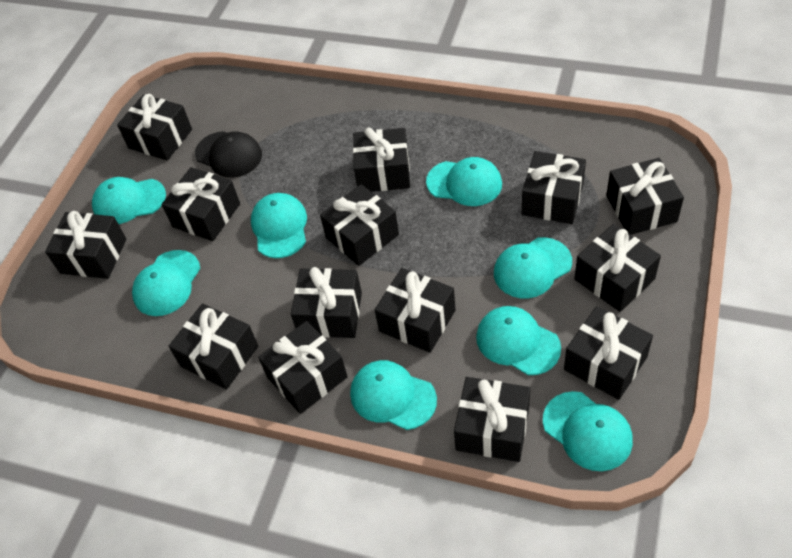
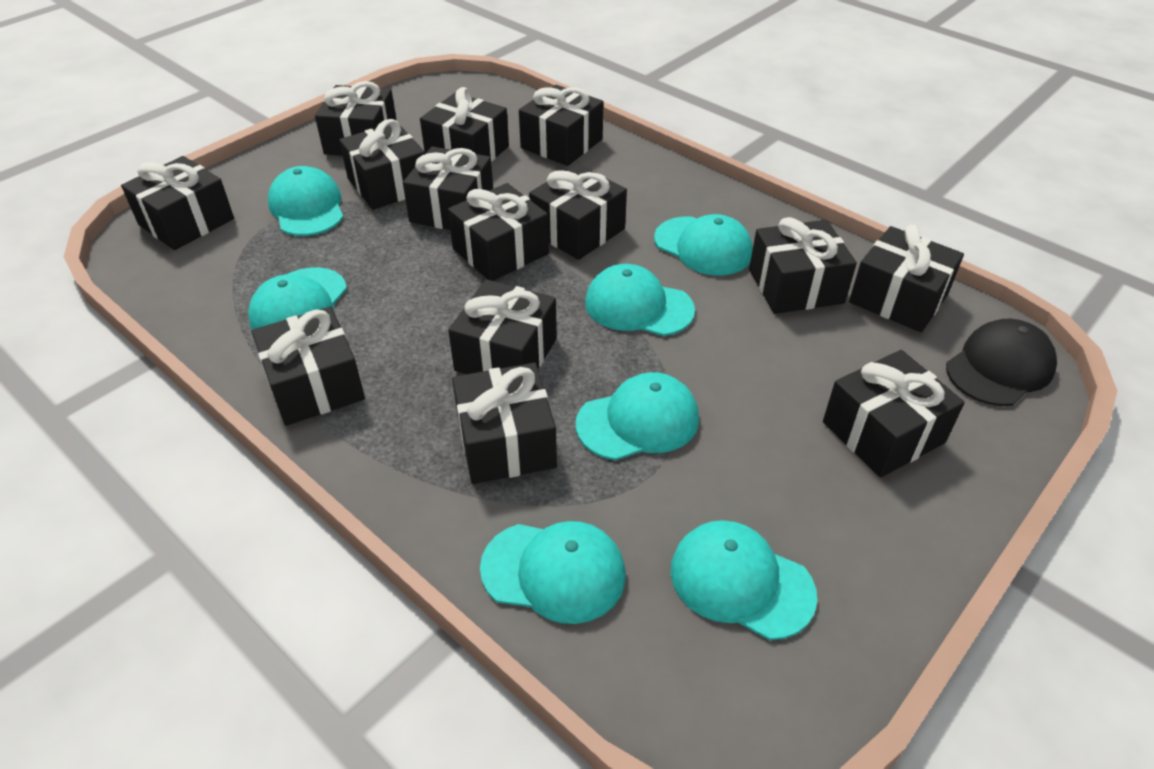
turquoise cap: 8 -> 7

